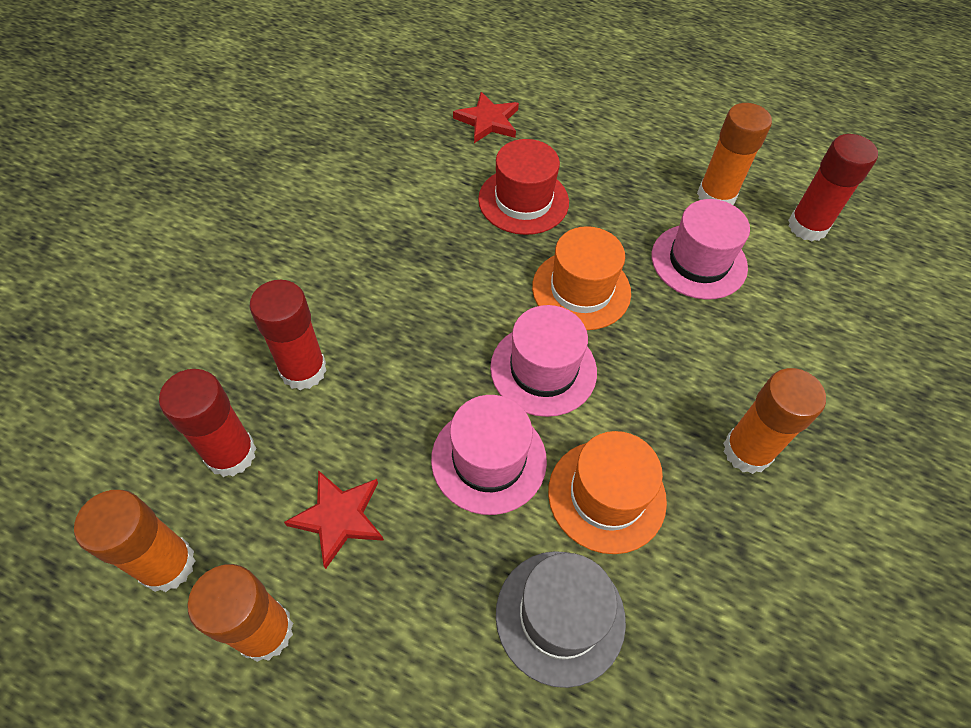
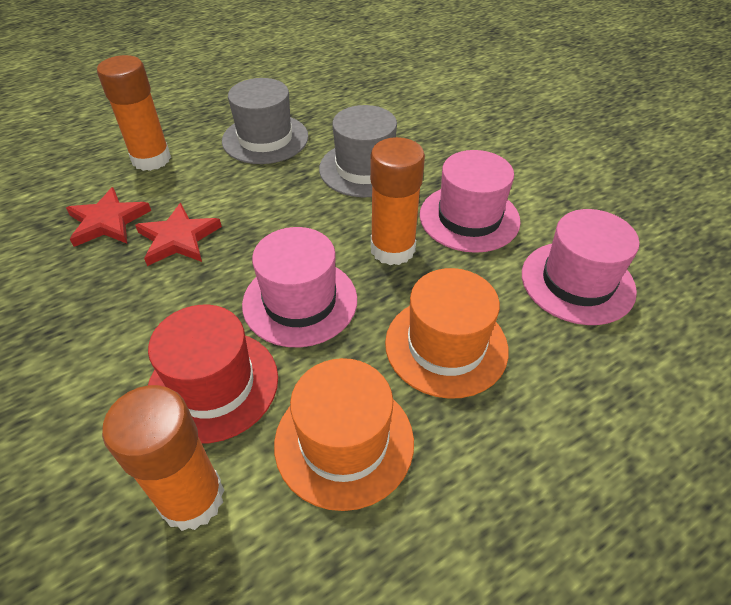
grey hat: 1 -> 2
orange glue stick: 4 -> 3
red glue stick: 3 -> 0

